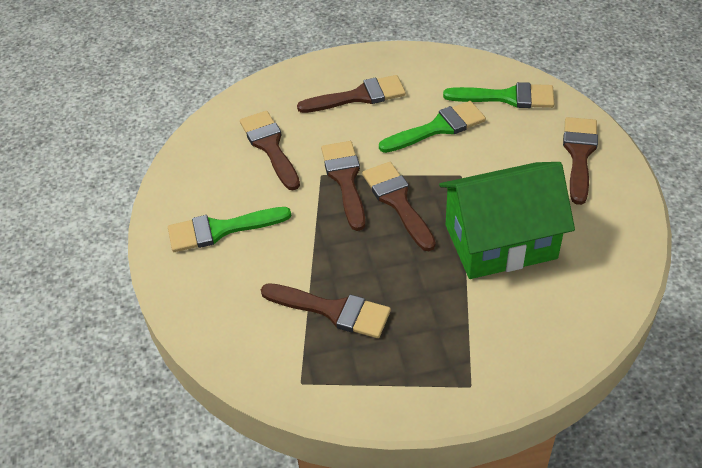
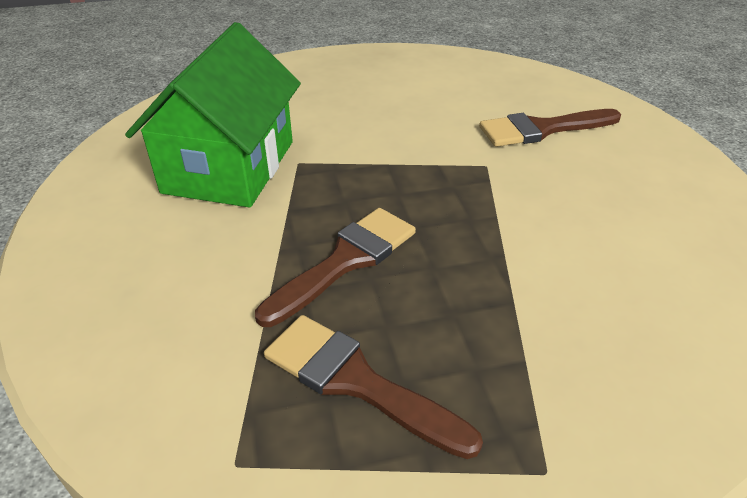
brown brush: 6 -> 3
green brush: 3 -> 0

